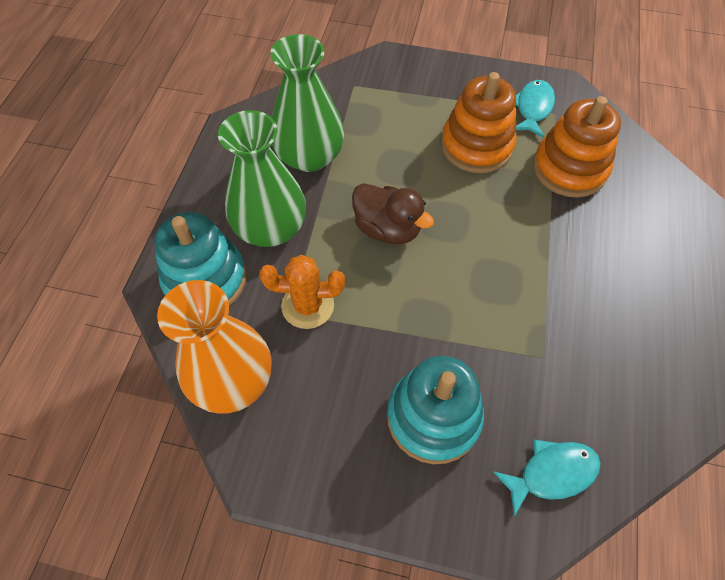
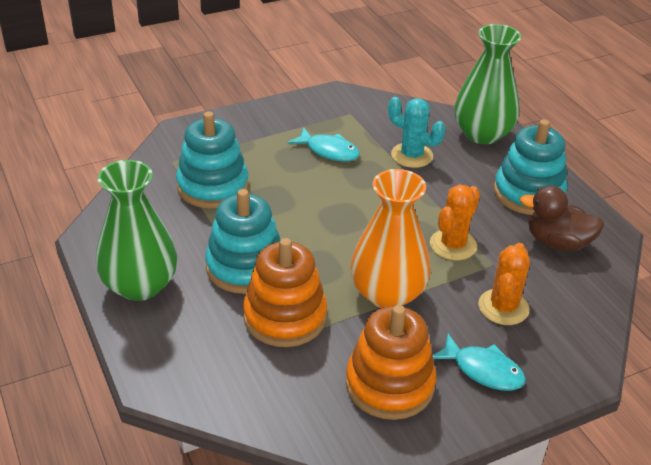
orange cactus: 1 -> 2
turquoise cactus: 0 -> 1
turquoise stacking toy: 2 -> 3

